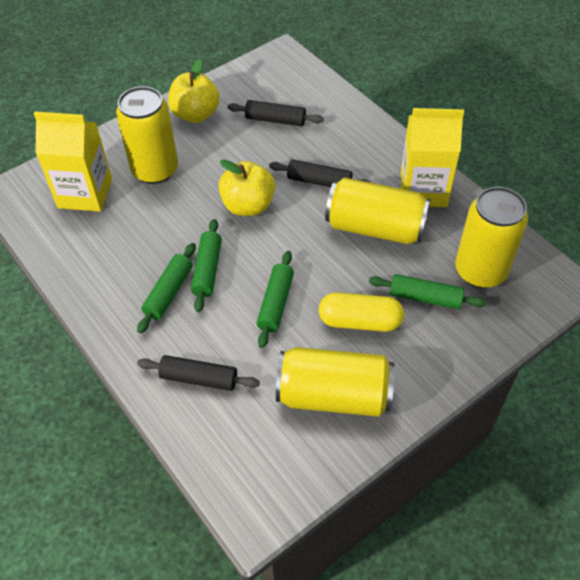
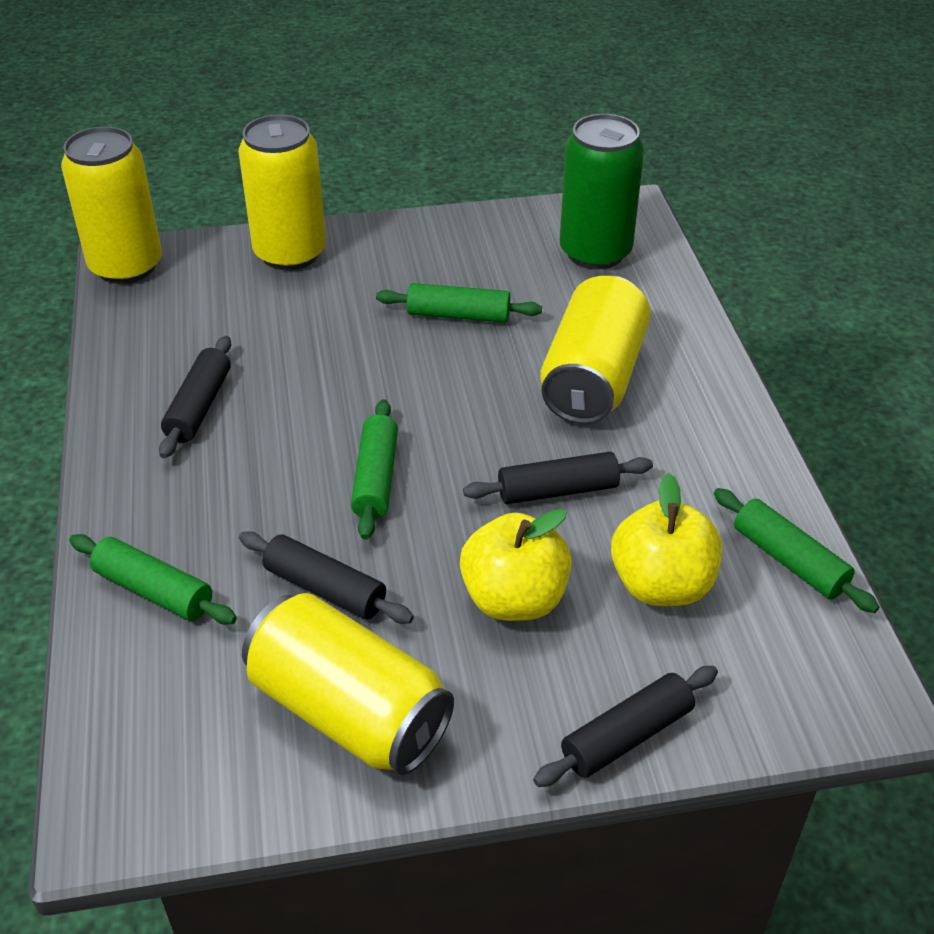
black rolling pin: 3 -> 4
green can: 0 -> 1
yellow capsule: 1 -> 0
yellow carton: 2 -> 0

